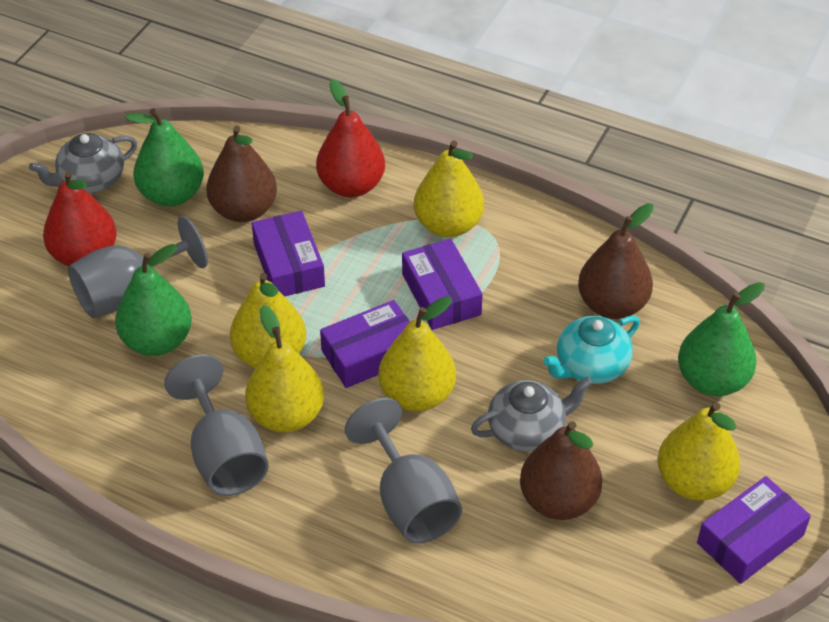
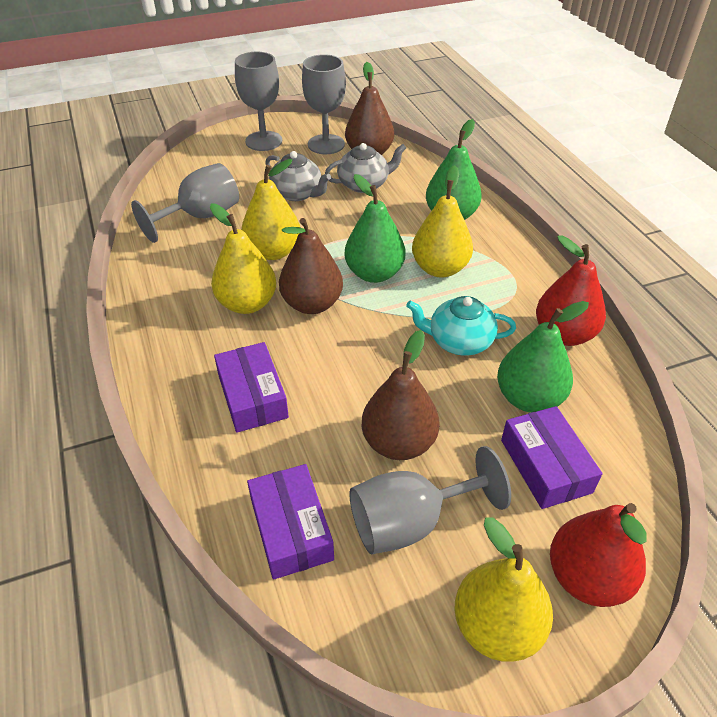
grey goblet: 3 -> 4
purple box: 4 -> 3
yellow pear: 5 -> 4

